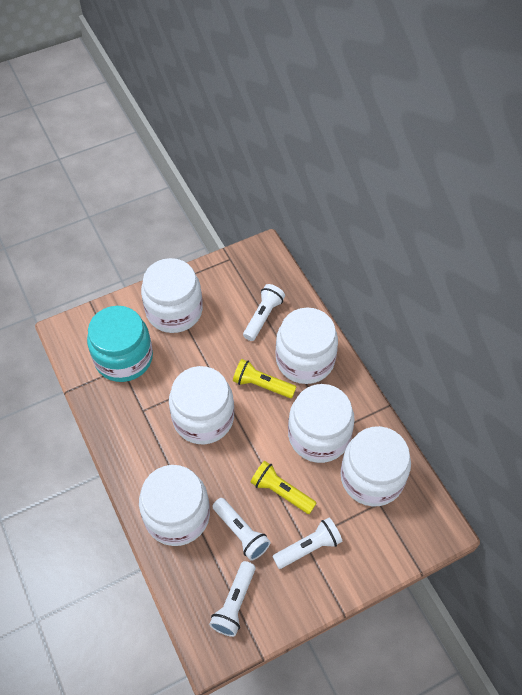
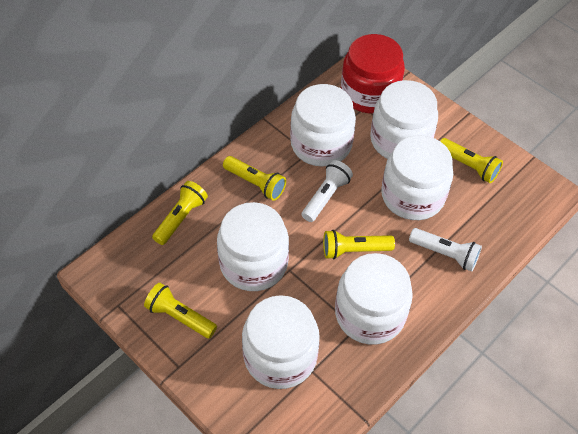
red jar: 0 -> 1
turquoise jar: 1 -> 0
white flashlight: 4 -> 2
yellow flashlight: 2 -> 5

